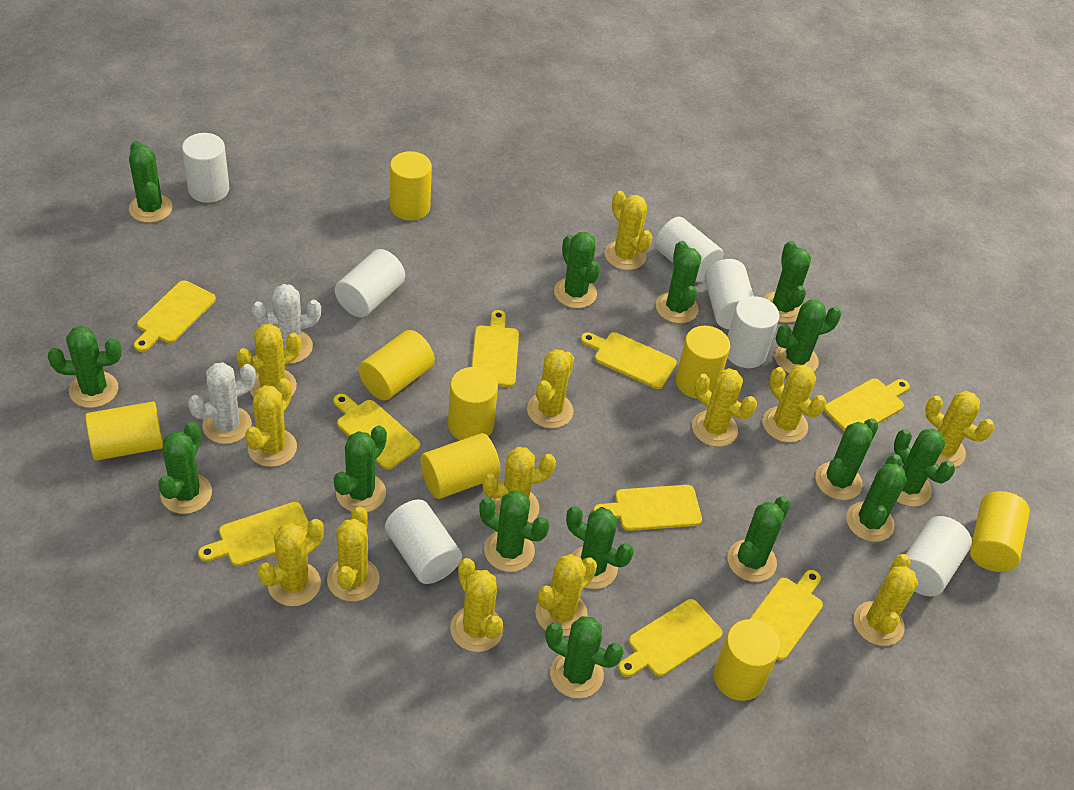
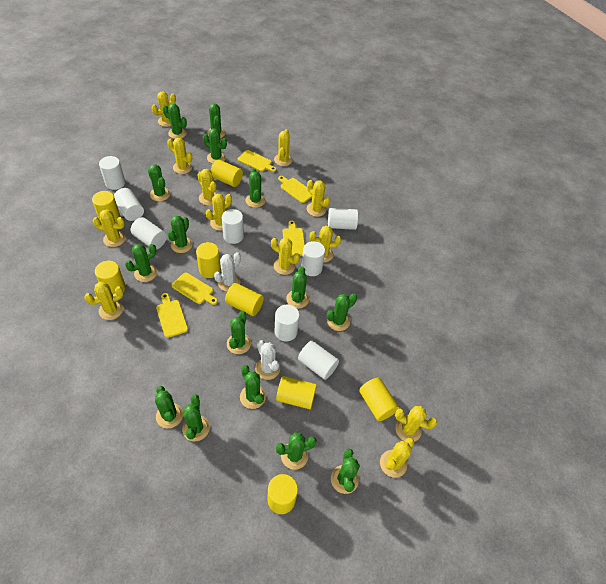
white cylinder: 7 -> 8
yellow cactus: 13 -> 12
yellow cutting board: 9 -> 5

